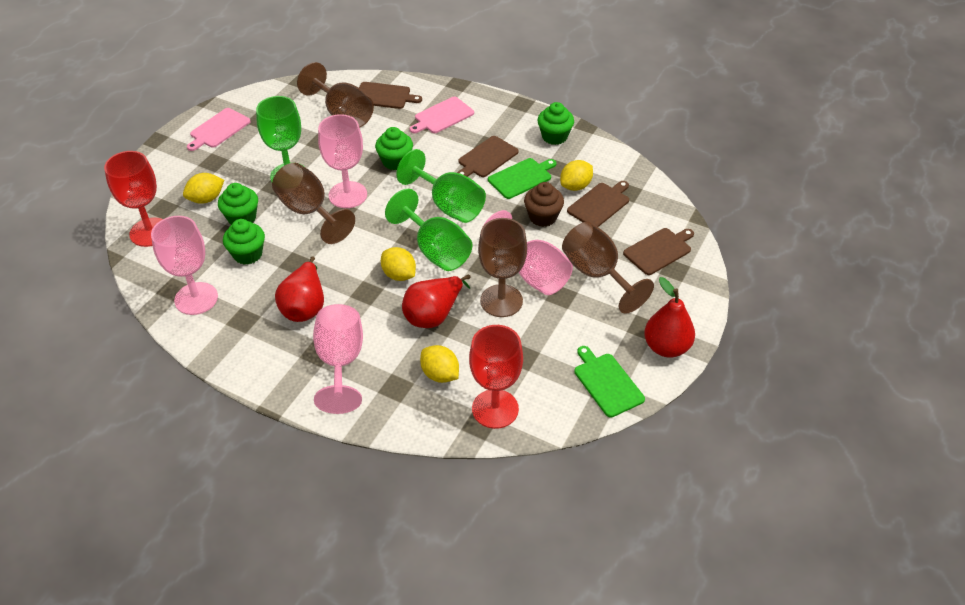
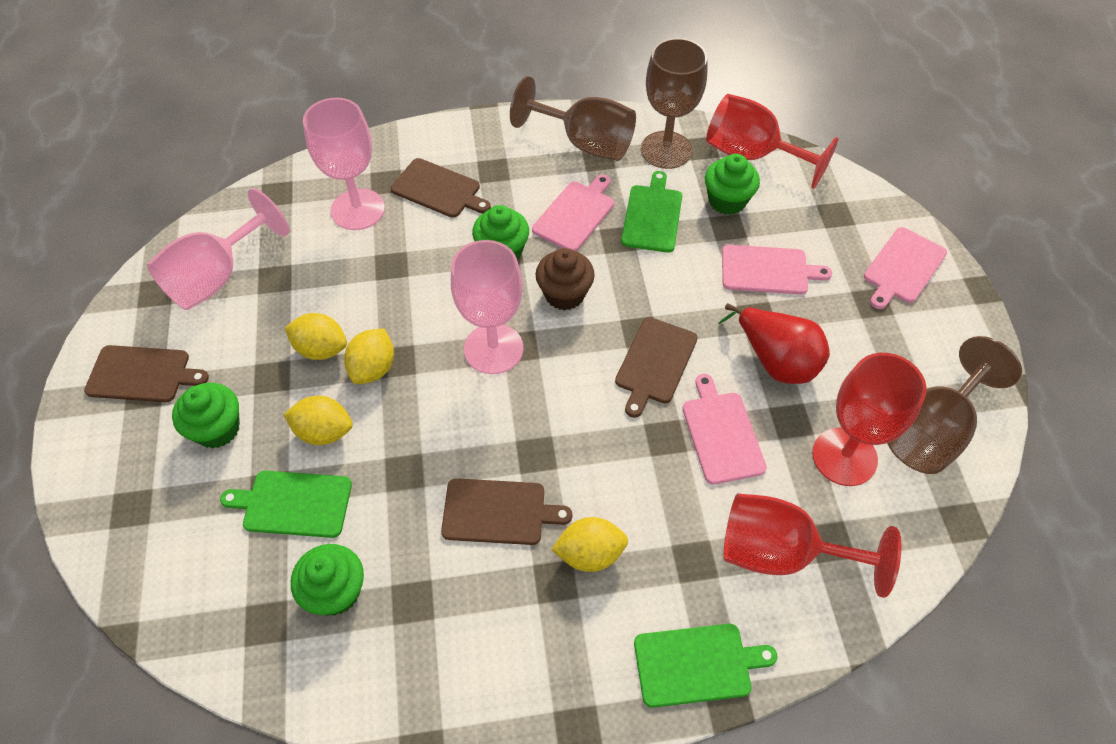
brown goblet: 4 -> 3
green cutting board: 2 -> 3
green goblet: 3 -> 0
pink cutting board: 2 -> 4
pink goblet: 4 -> 3
red goblet: 2 -> 3
red pear: 3 -> 1

